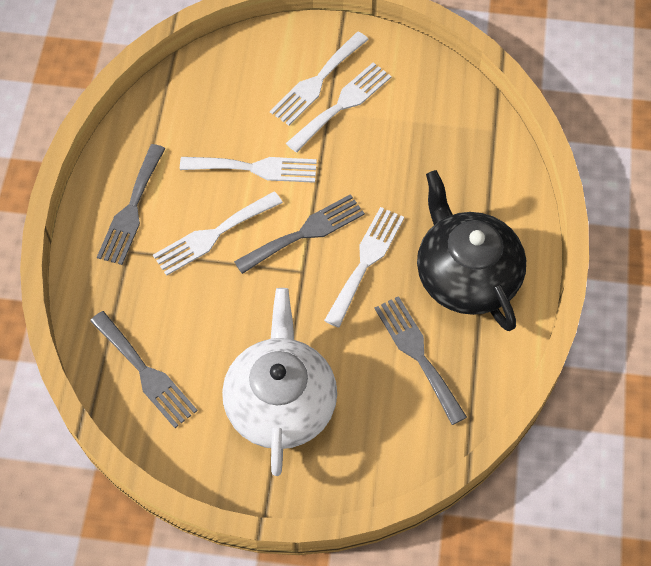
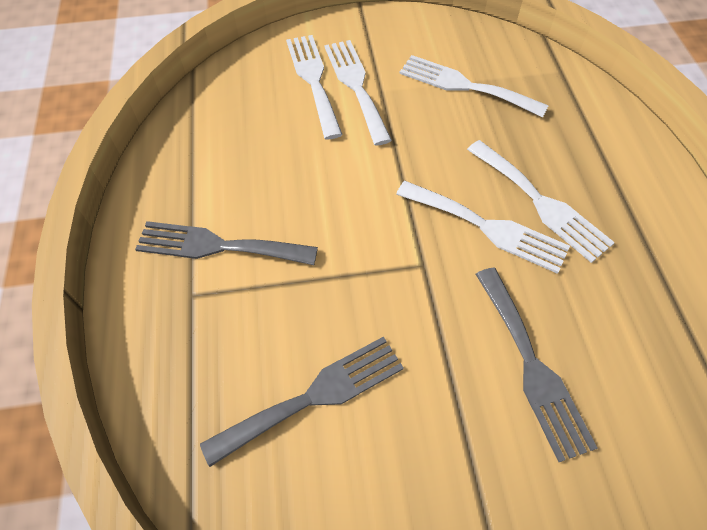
black teapot: 1 -> 0
grey fork: 4 -> 3
white teapot: 1 -> 0

